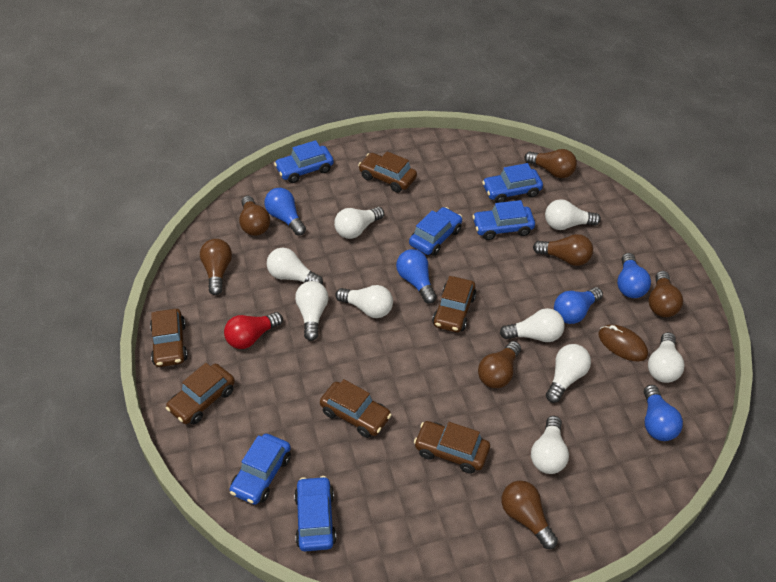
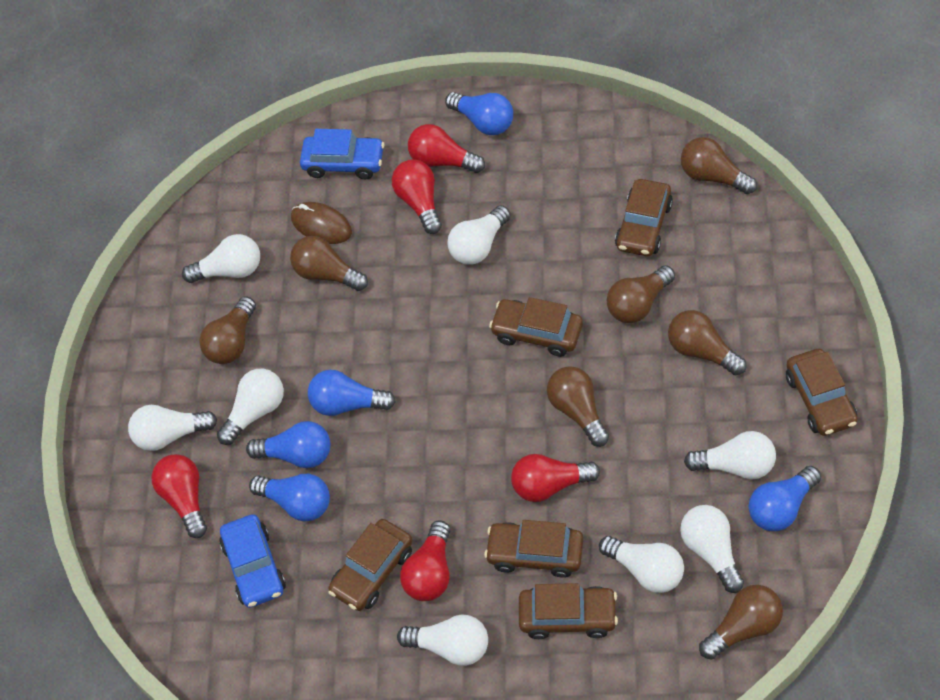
blue car: 6 -> 2
red light bulb: 1 -> 5
white light bulb: 9 -> 8

